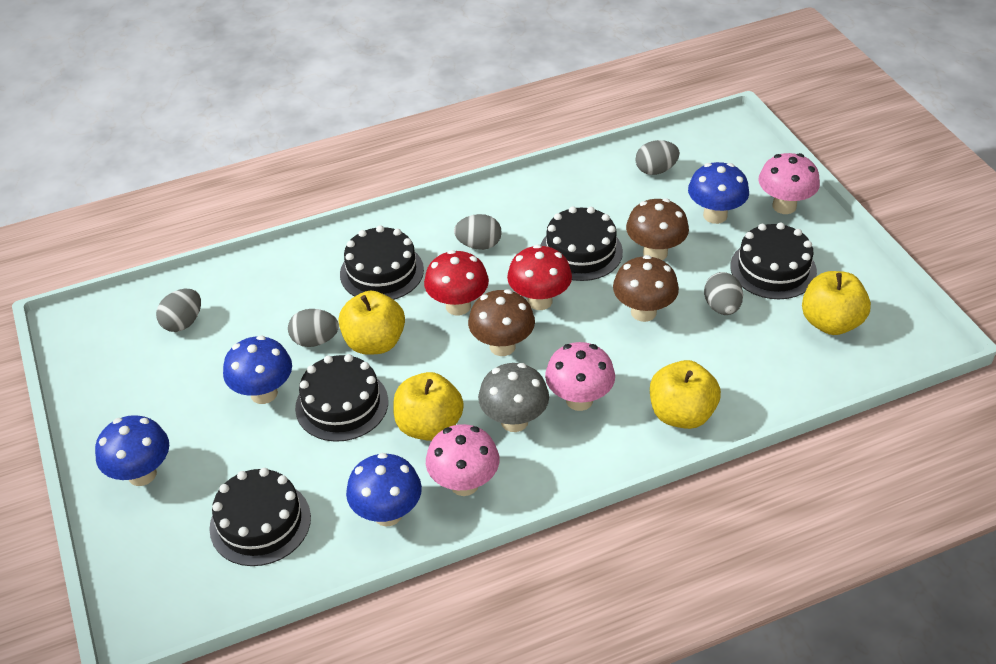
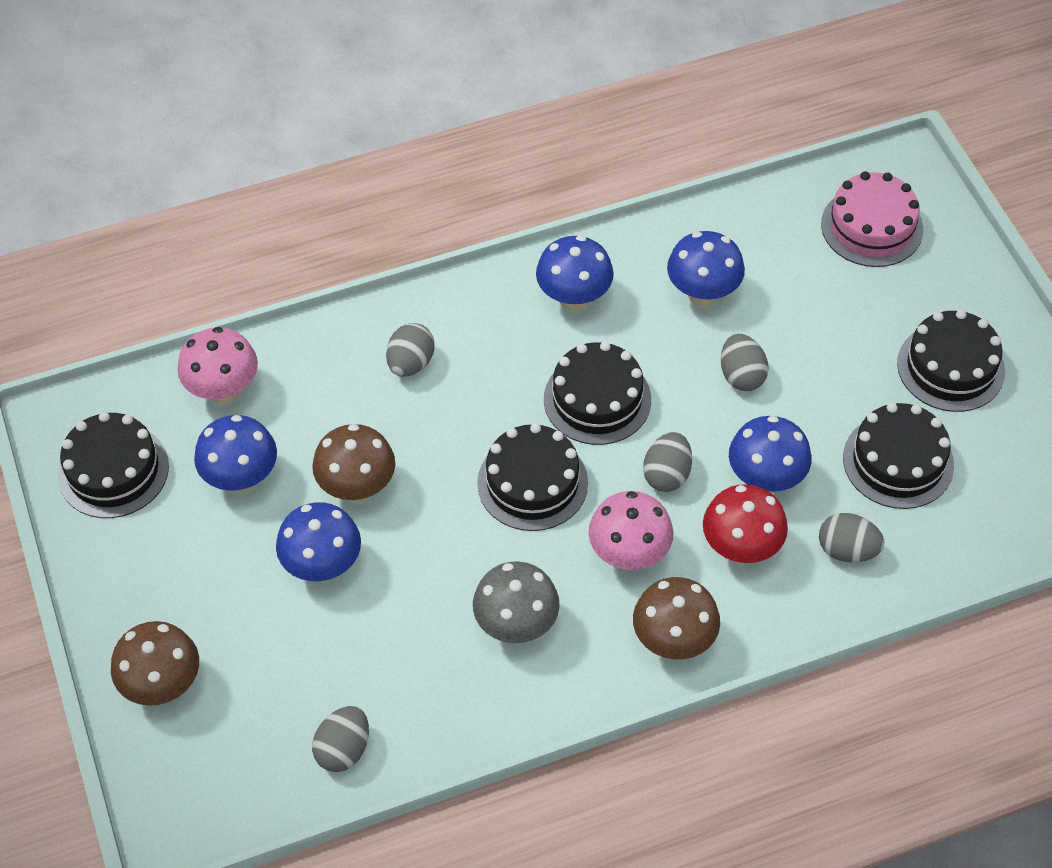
blue mushroom: 4 -> 5
pink cake: 0 -> 1
pink mushroom: 3 -> 2
red mushroom: 2 -> 1
yellow apple: 4 -> 0

